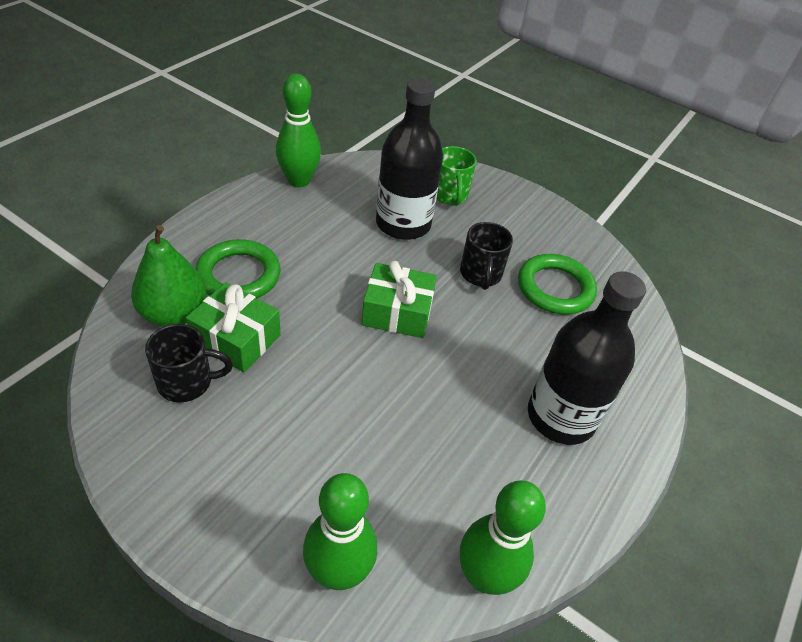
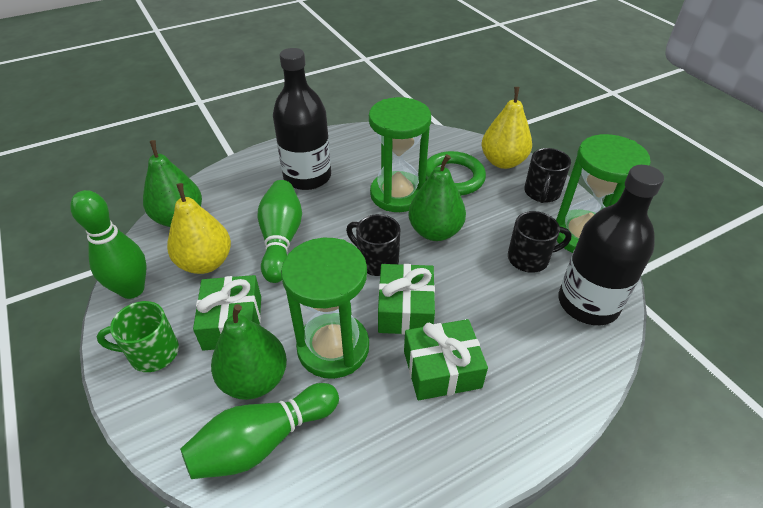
black mug: 2 -> 3
green gift: 2 -> 3
green hourglass: 0 -> 3
green pear: 1 -> 3
green ring: 2 -> 1
yellow pear: 0 -> 2

